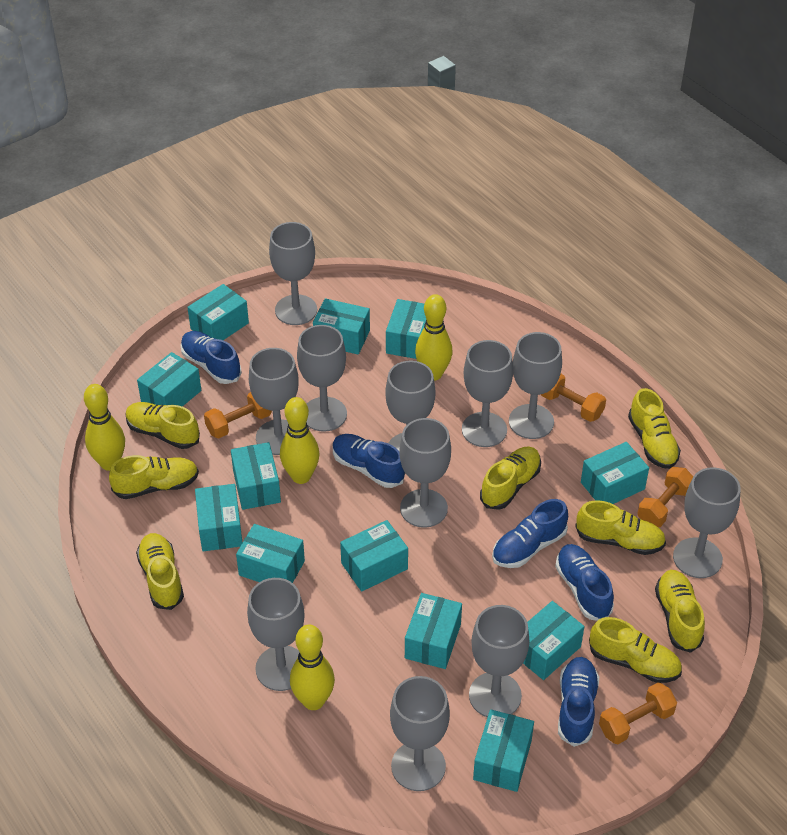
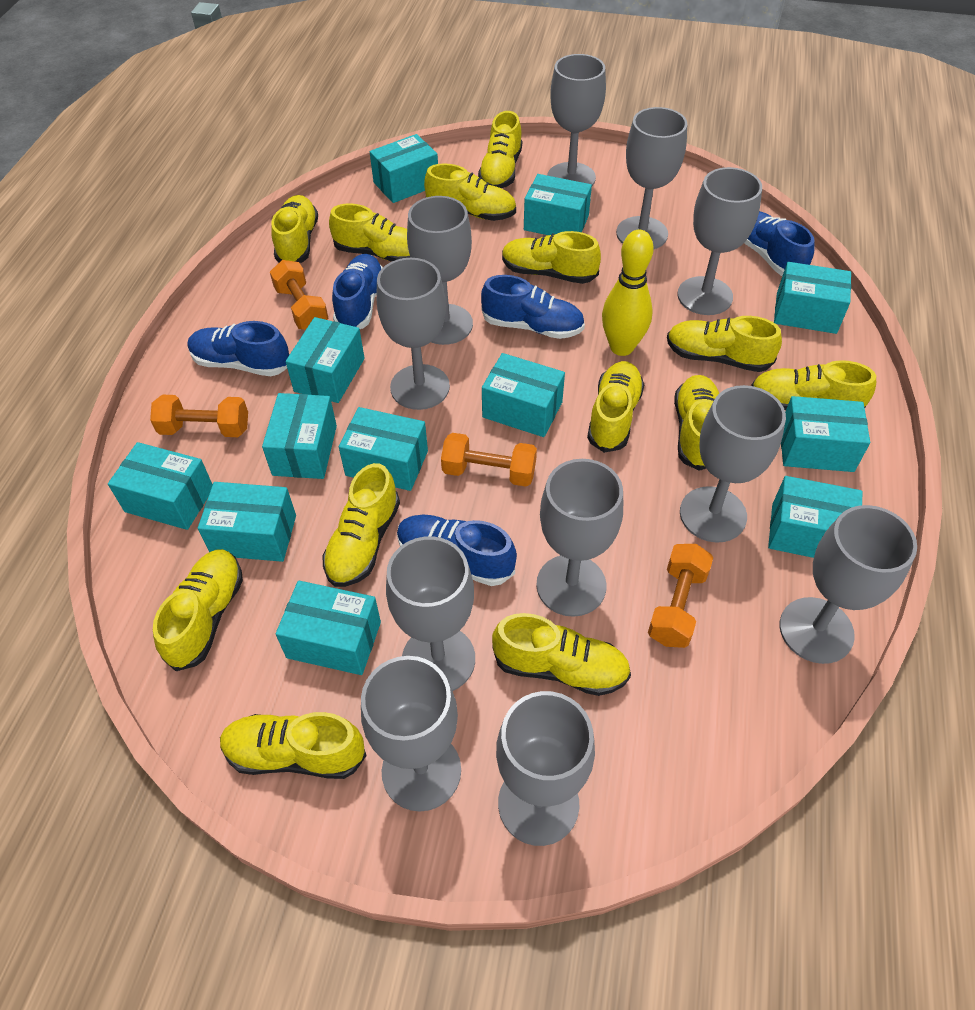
yellow bowling pin: 4 -> 1
yellow shoe: 8 -> 13

